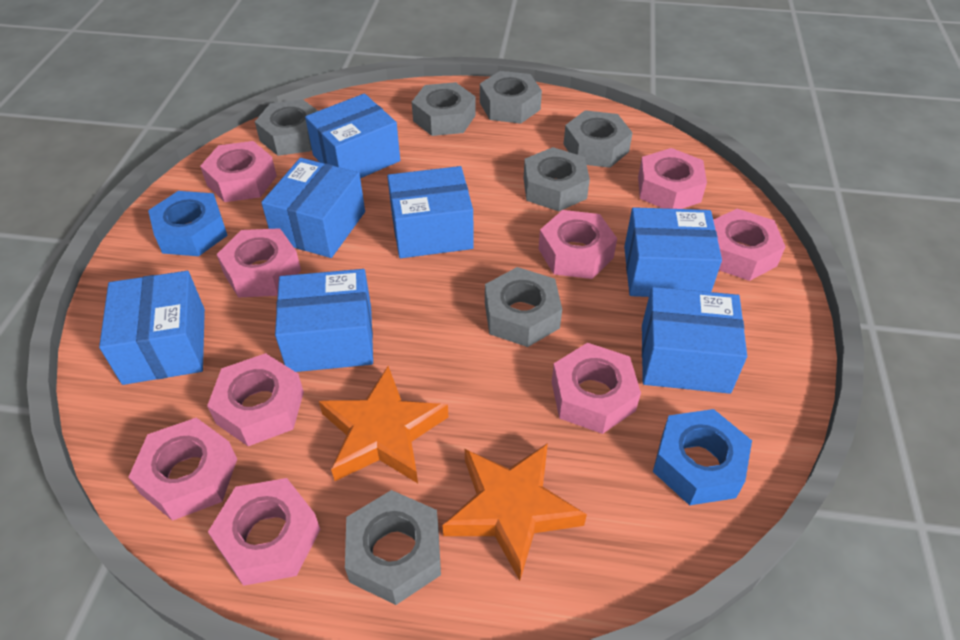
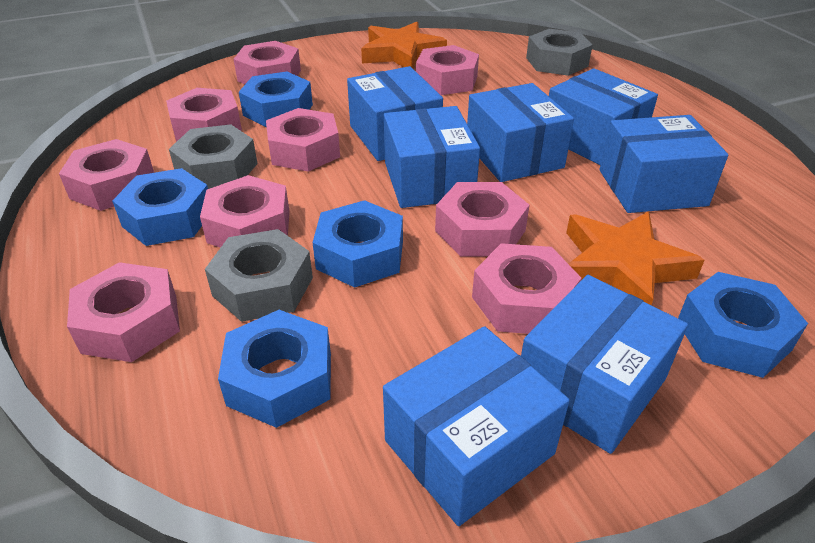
blue nut: 2 -> 5
grey nut: 7 -> 3

